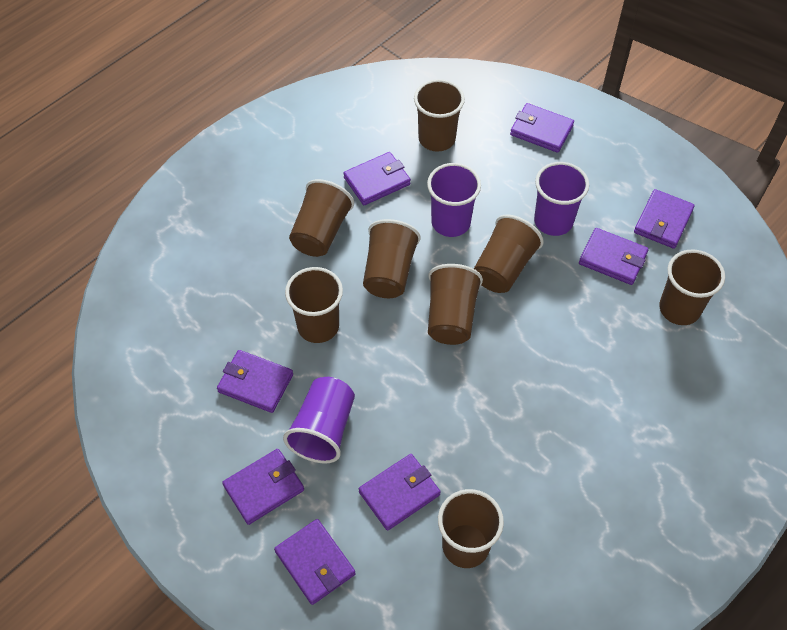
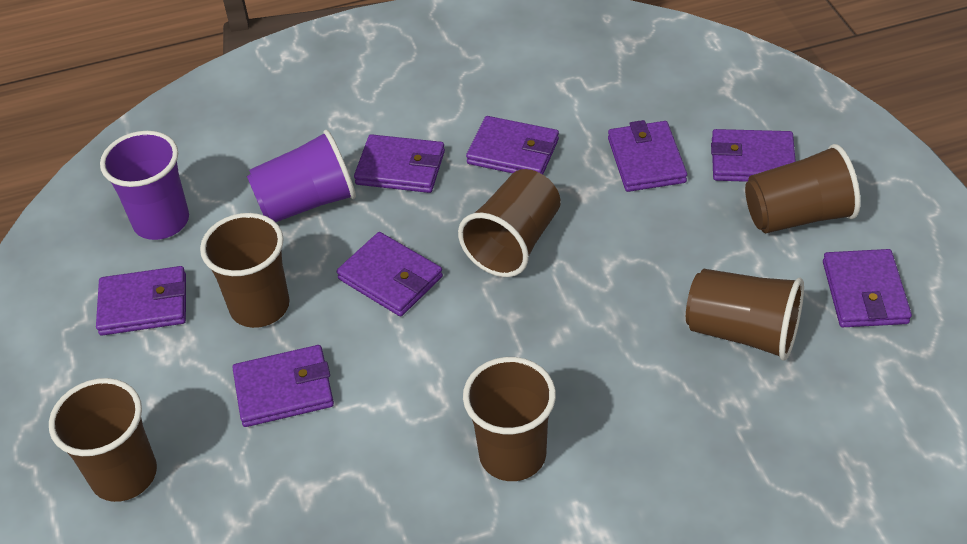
brown cup: 8 -> 6
purple cup: 3 -> 2

